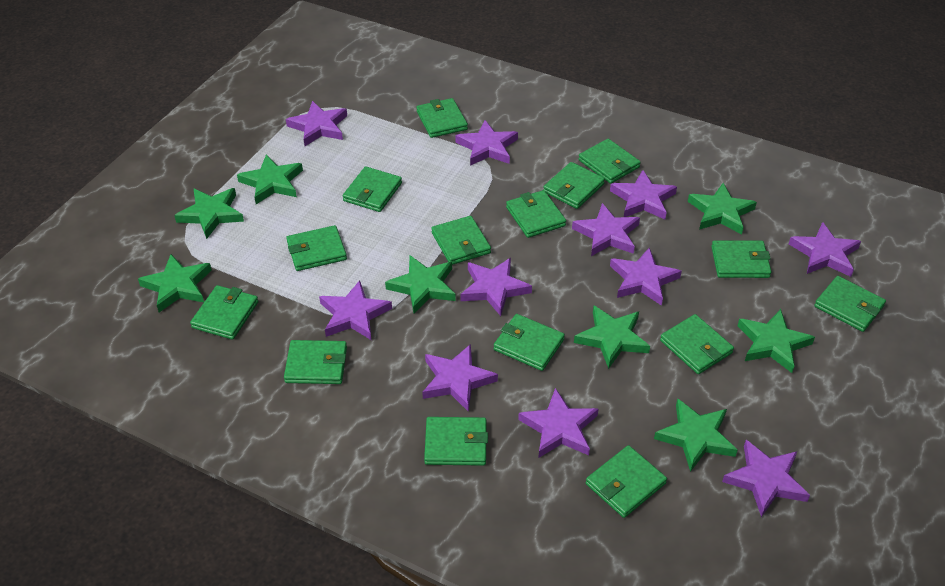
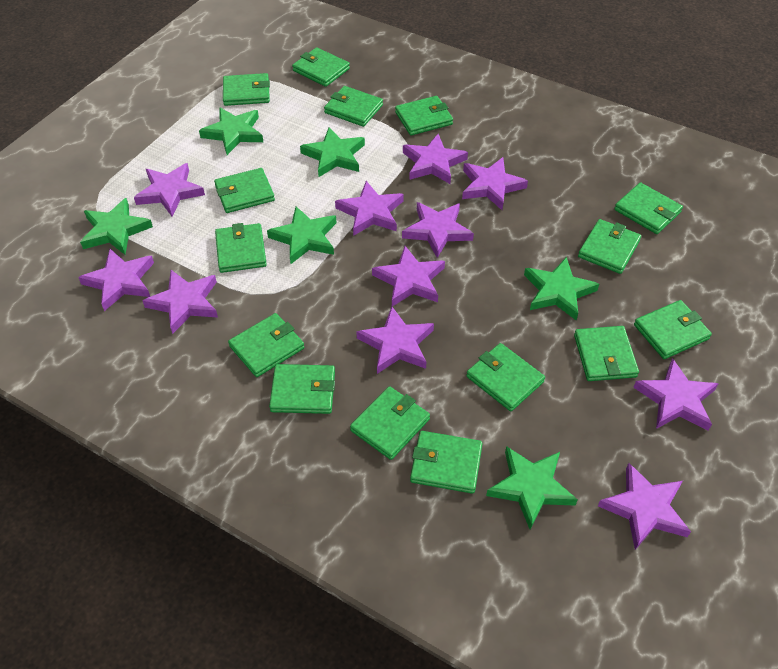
green star: 8 -> 6

